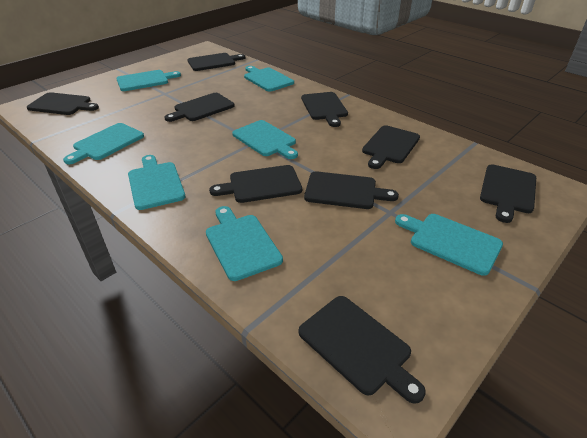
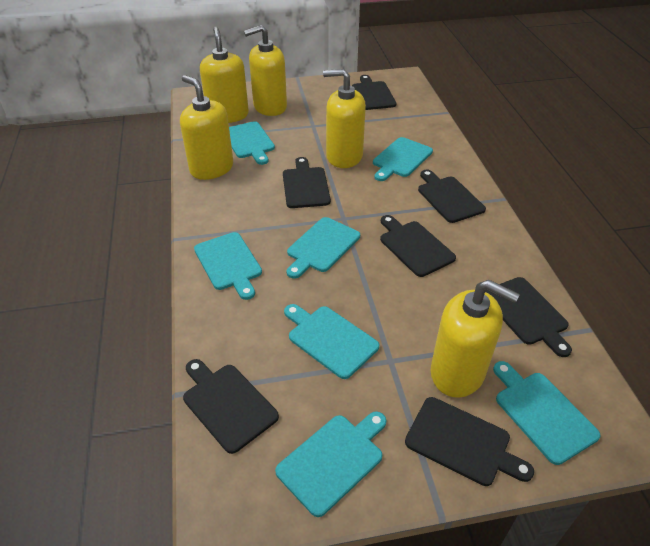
black cutting board: 9 -> 7
yellow soap dispenser: 0 -> 5

